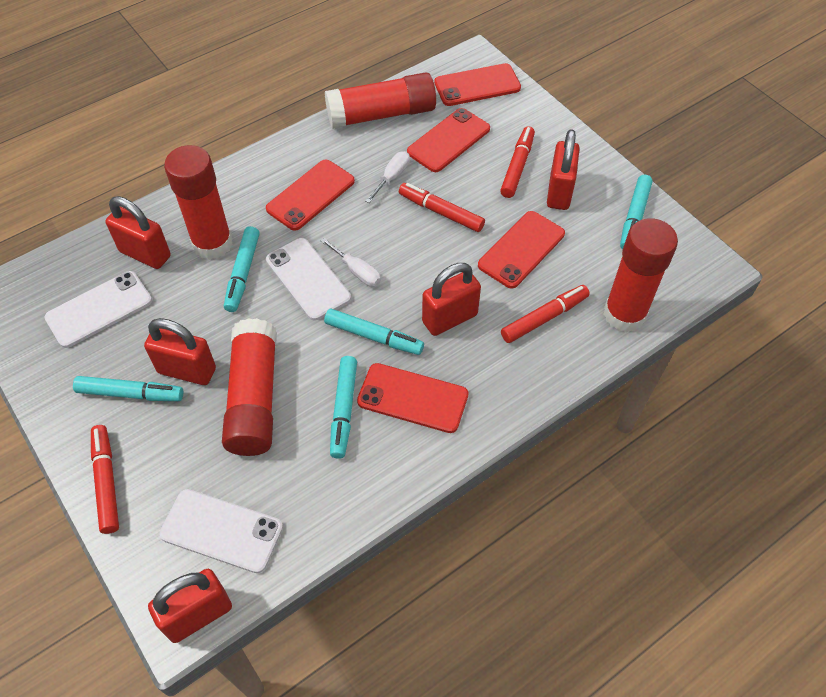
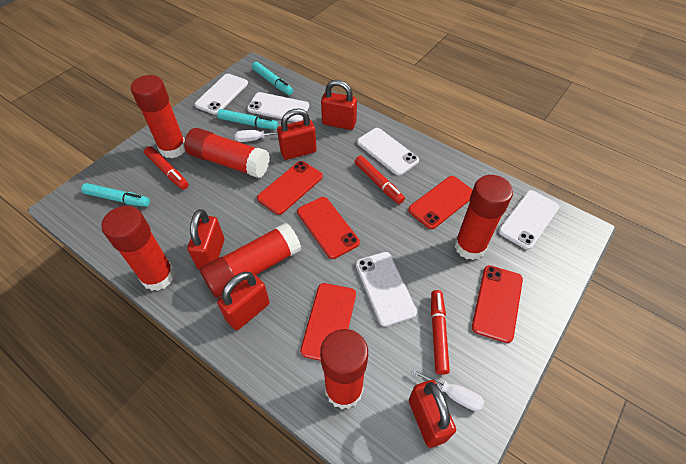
red glue stick: 4 -> 6
red marker: 4 -> 3
turquoise marker: 5 -> 3
white phone: 3 -> 5

